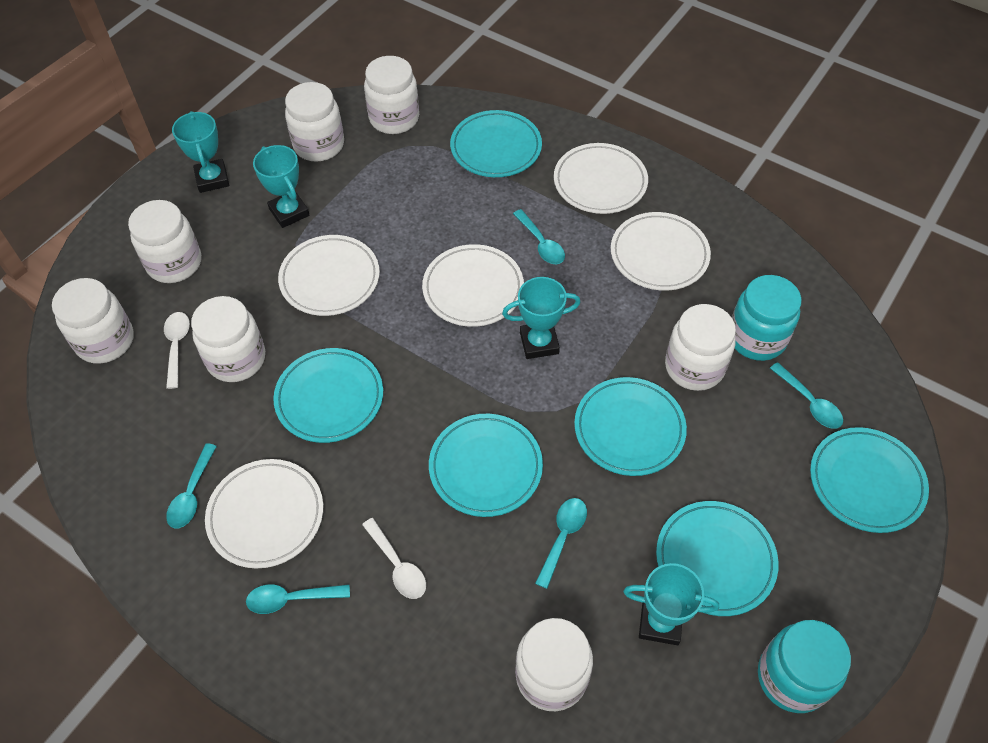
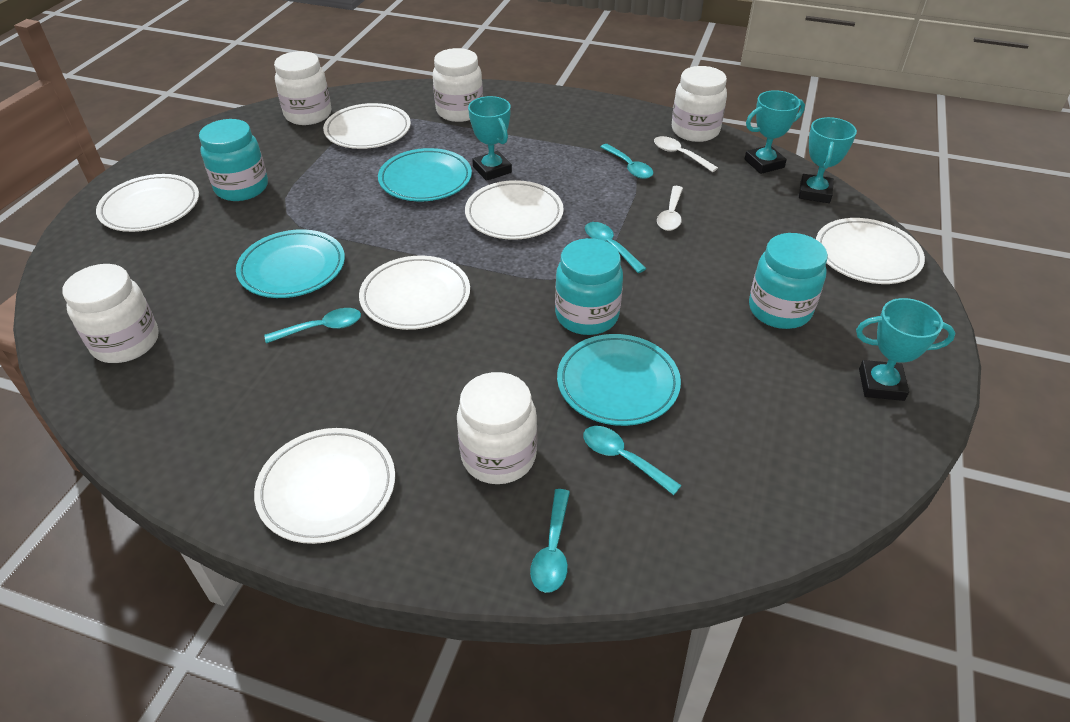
turquoise jar: 2 -> 3
turquoise plate: 6 -> 3
white jar: 7 -> 5
white plate: 5 -> 6

